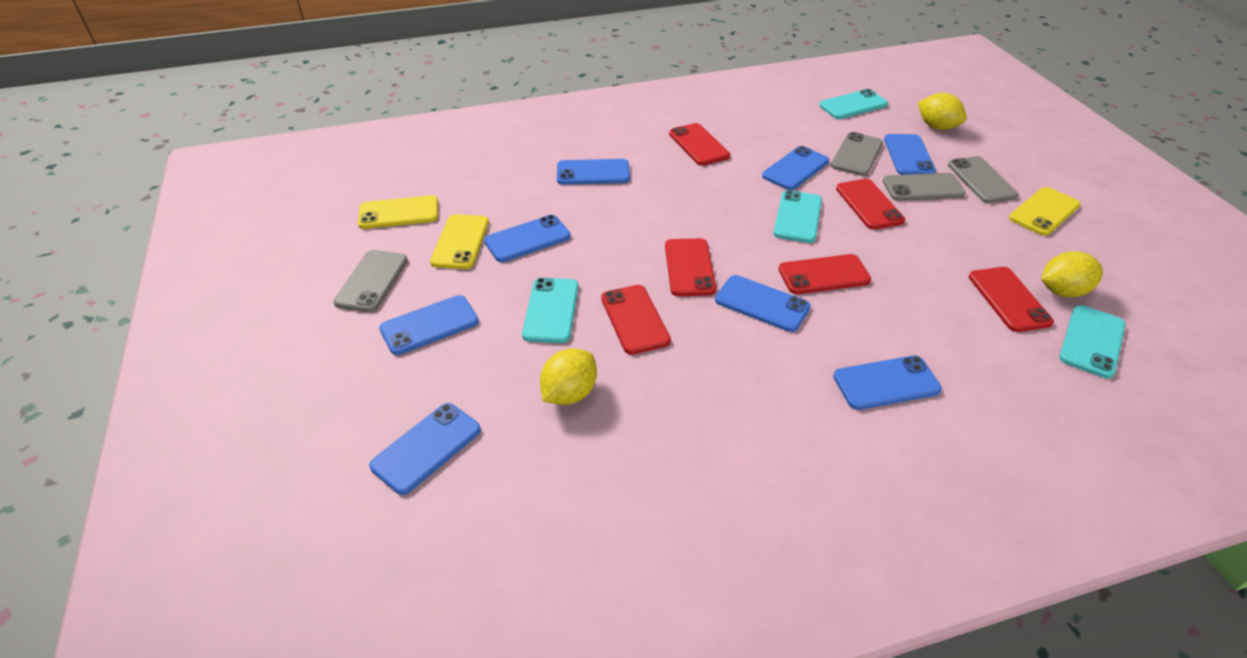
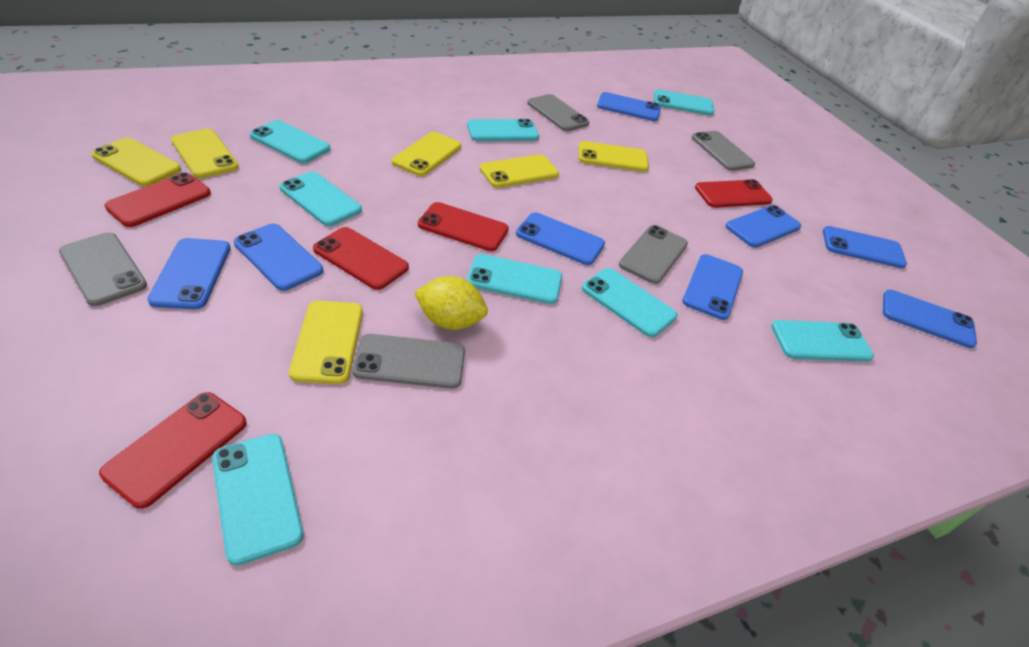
grey phone: 4 -> 5
red phone: 6 -> 5
turquoise phone: 4 -> 8
yellow lemon: 3 -> 1
yellow phone: 3 -> 6

